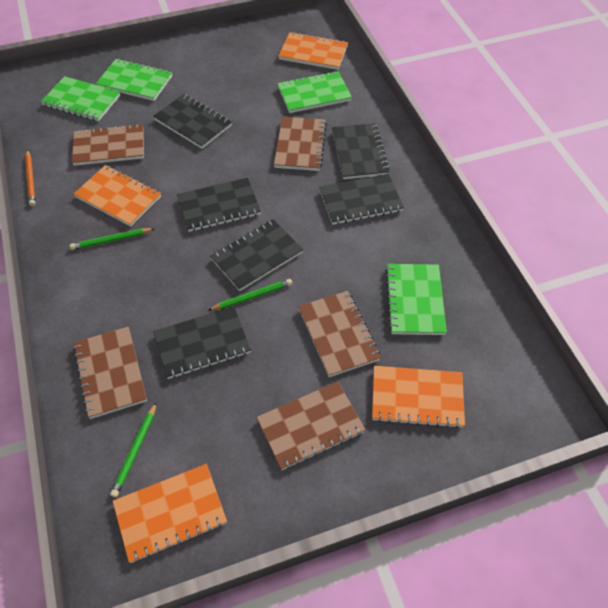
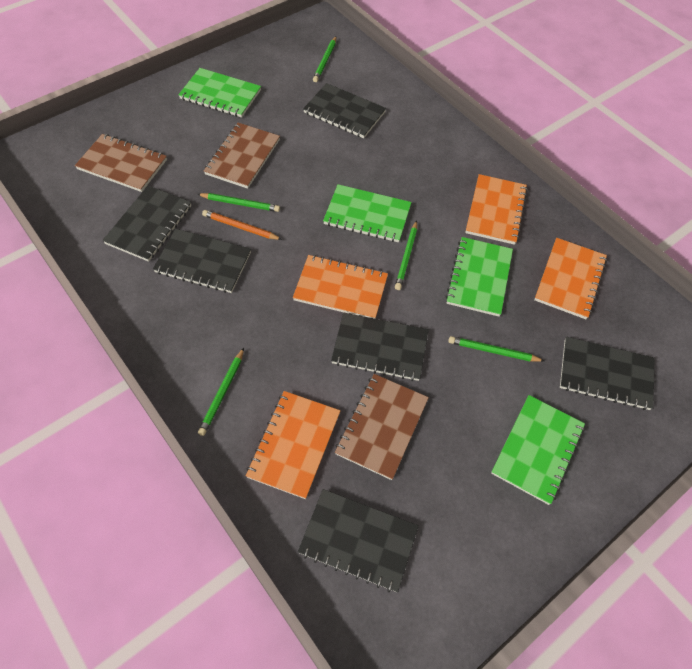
brown notebook: 5 -> 3
green pencil: 3 -> 5

